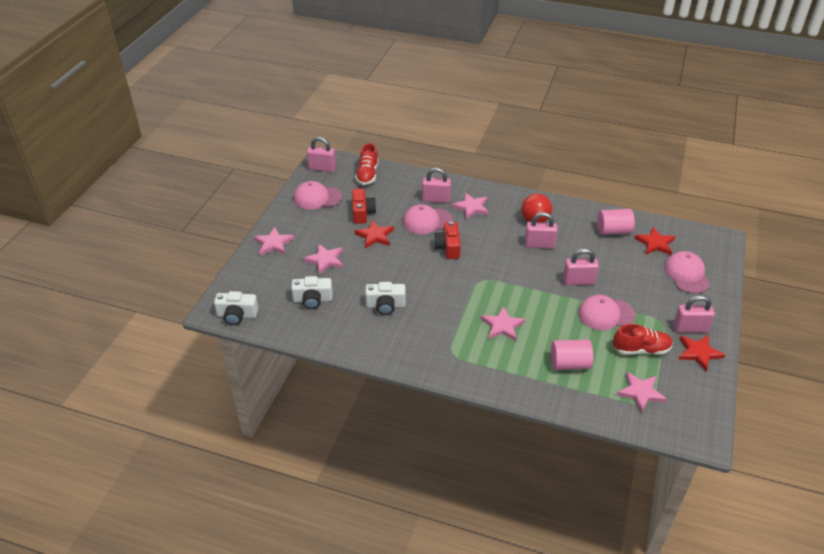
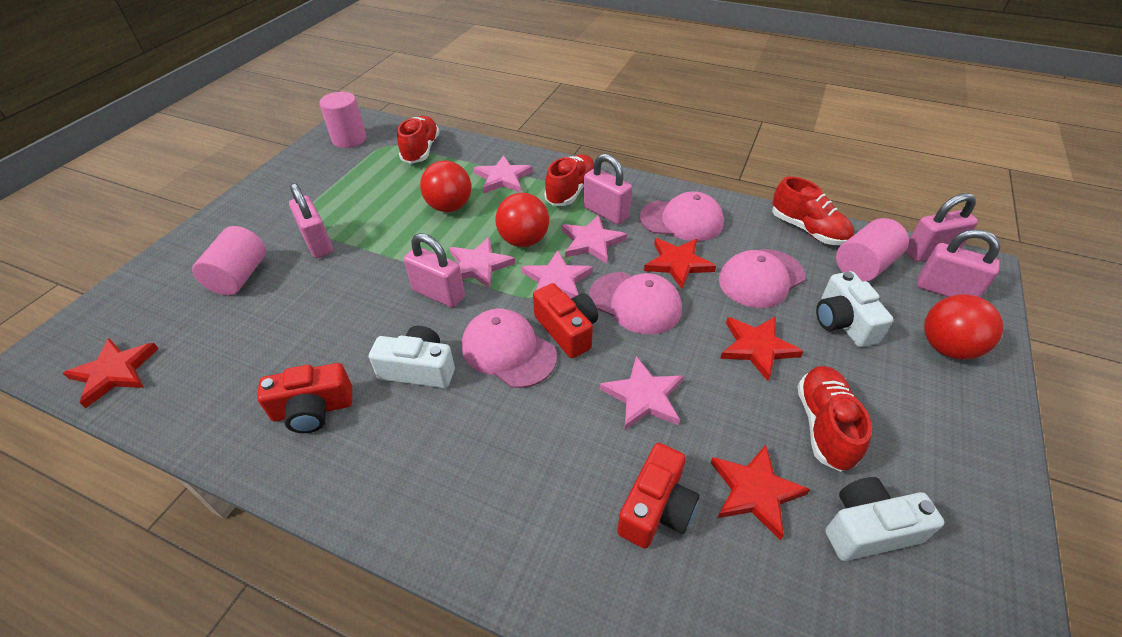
pink cylinder: 2 -> 3
red ball: 1 -> 3
red camera: 2 -> 3
red shoe: 2 -> 4
red star: 3 -> 4

